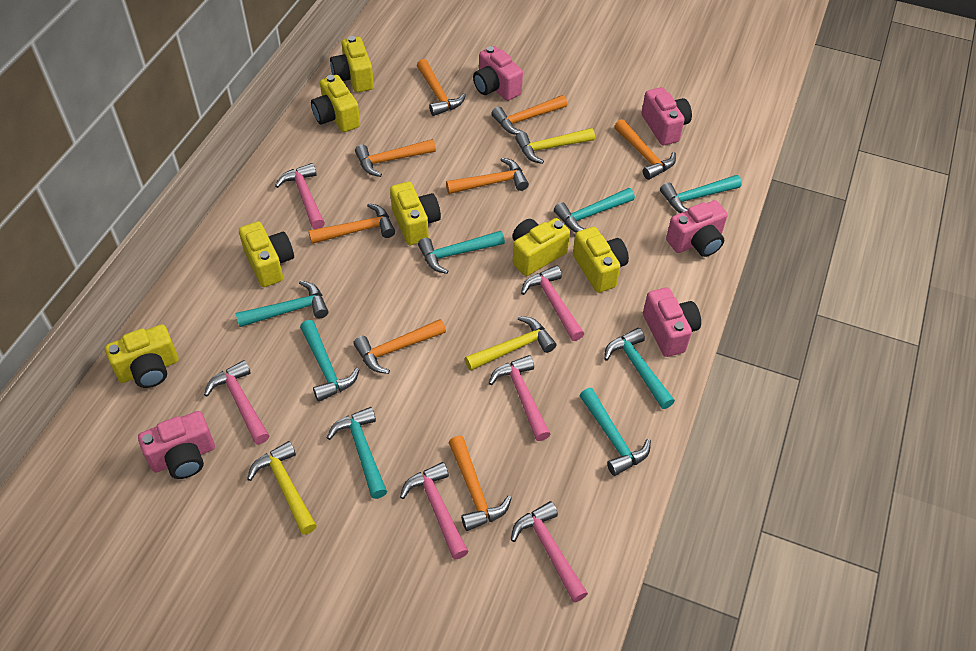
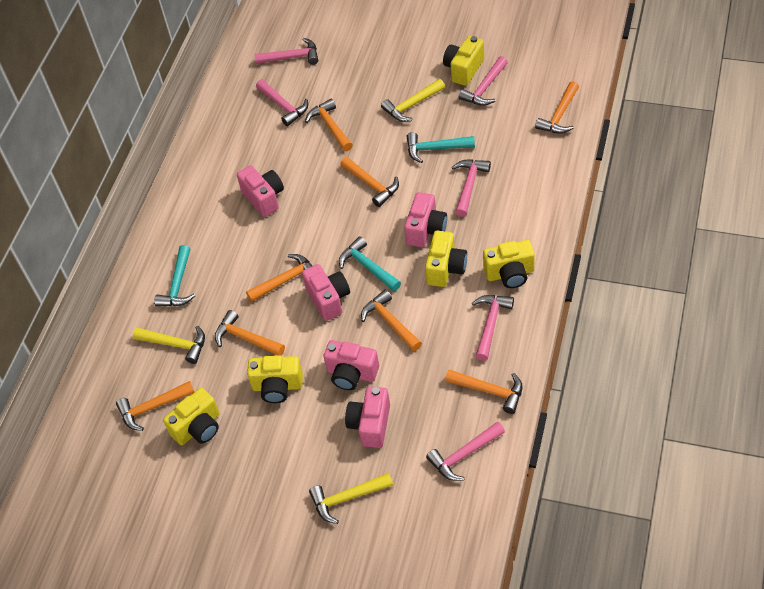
turquoise hammer: 8 -> 3
yellow camera: 7 -> 5

